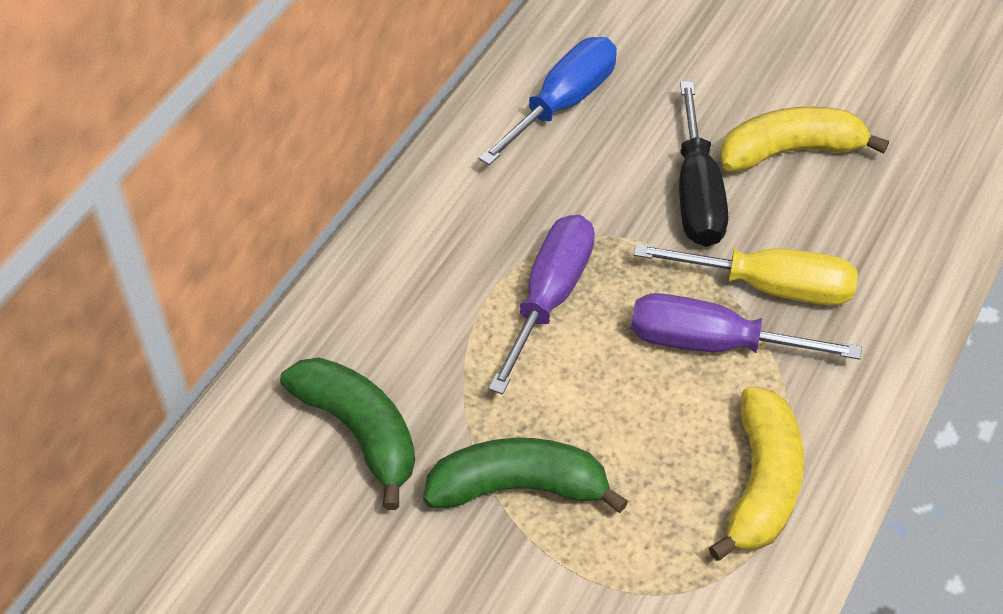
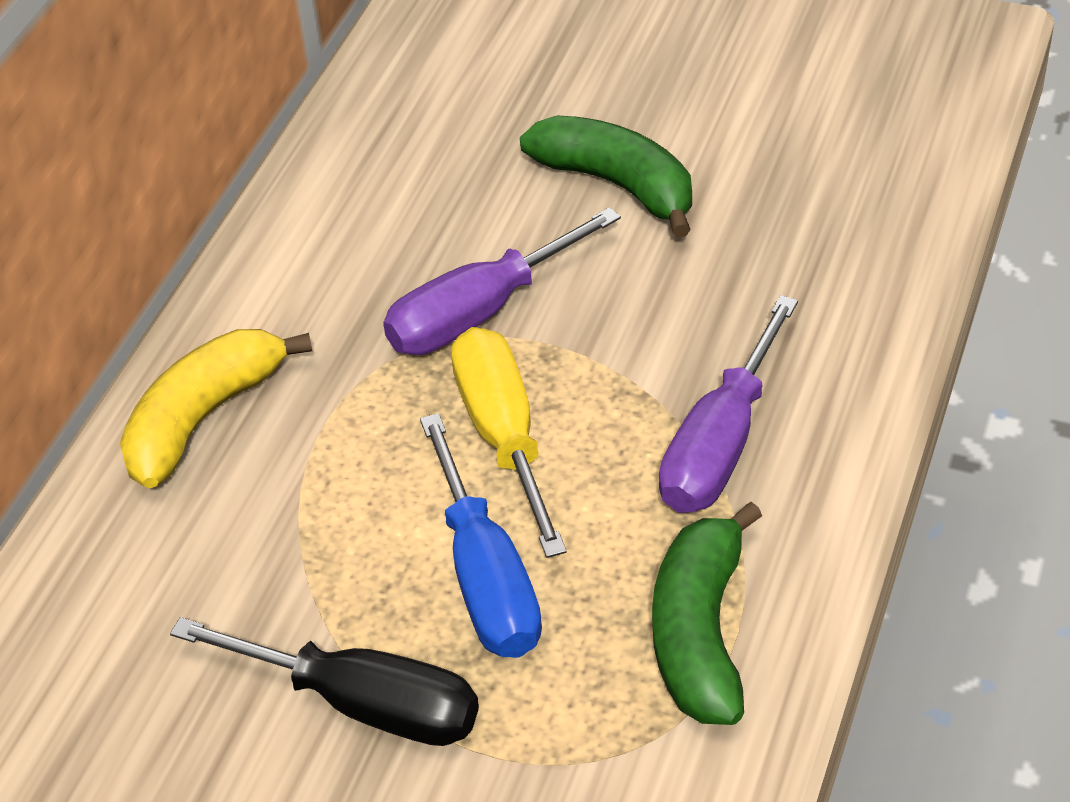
yellow banana: 2 -> 1

